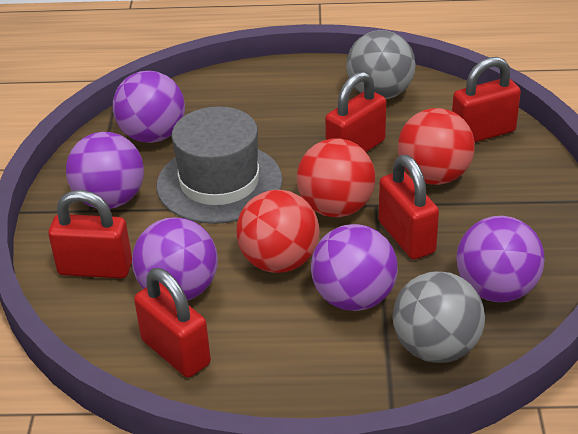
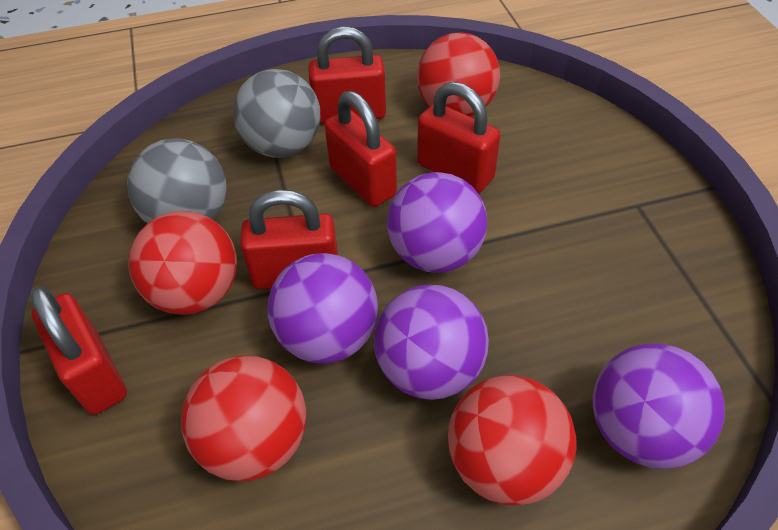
grey hat: 1 -> 0
purple ball: 5 -> 4
red ball: 3 -> 4

